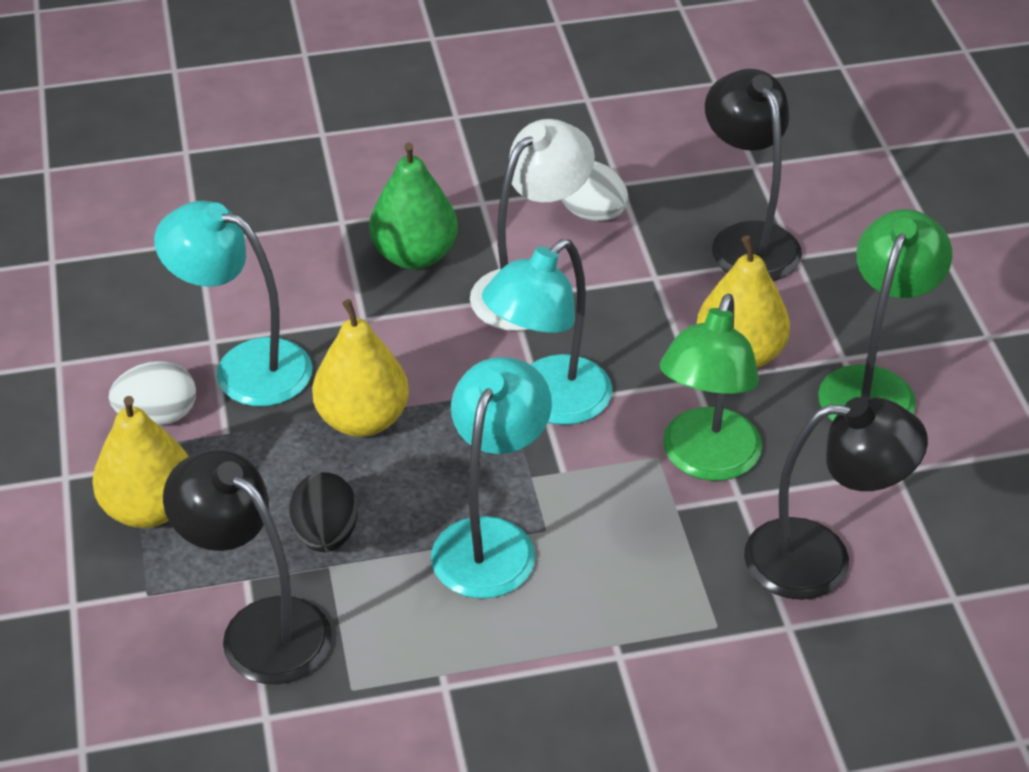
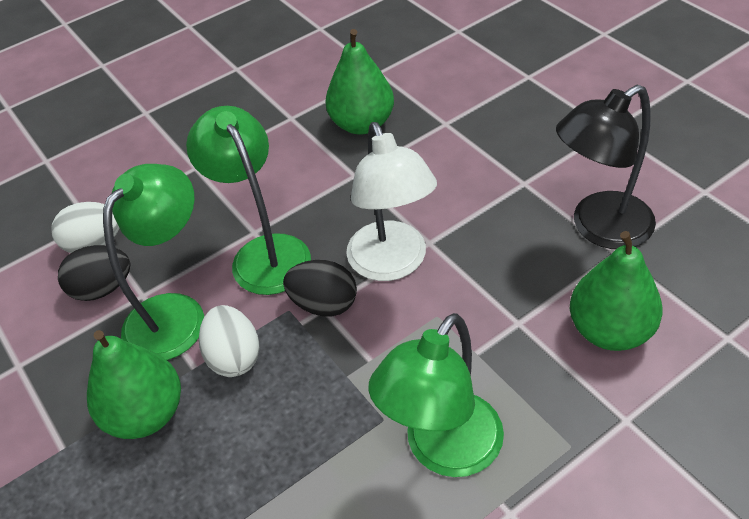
black egg: 1 -> 2
black lamp: 3 -> 1
green lamp: 2 -> 3
green pear: 1 -> 3
turquoise lamp: 3 -> 0
yellow pear: 3 -> 0

